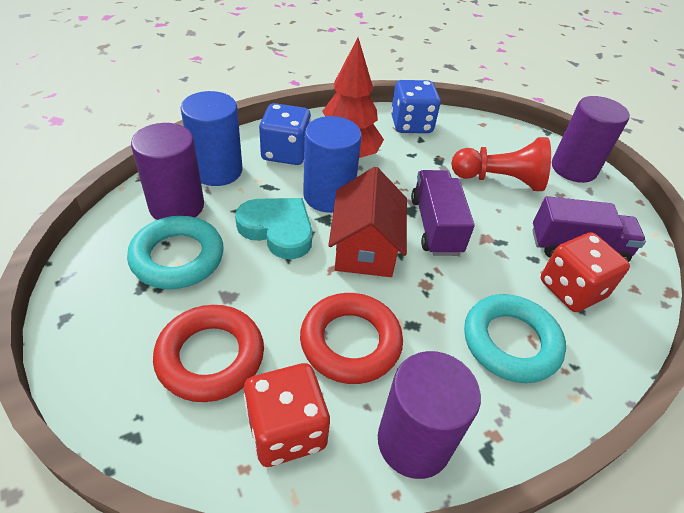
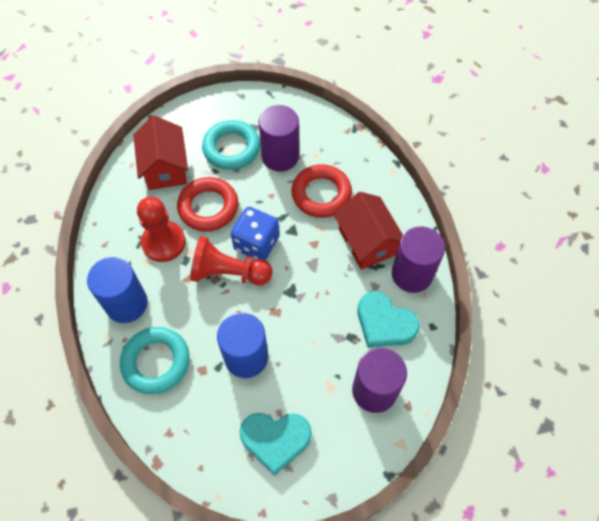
blue dice: 2 -> 1
purple truck: 2 -> 0
red dice: 2 -> 0
red house: 1 -> 2
red pawn: 1 -> 2
red tree: 1 -> 0
turquoise heart: 1 -> 2

